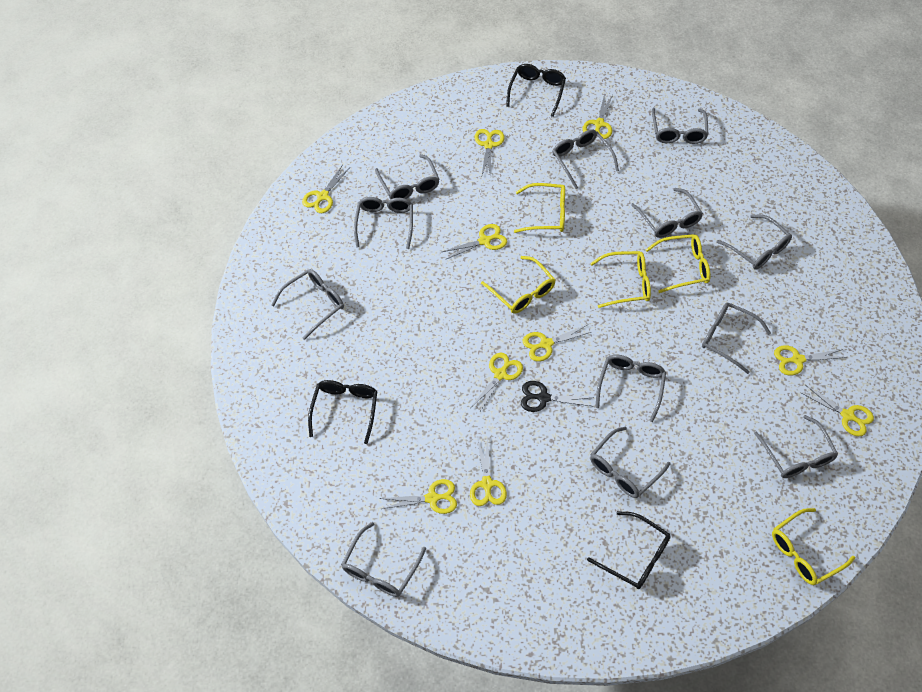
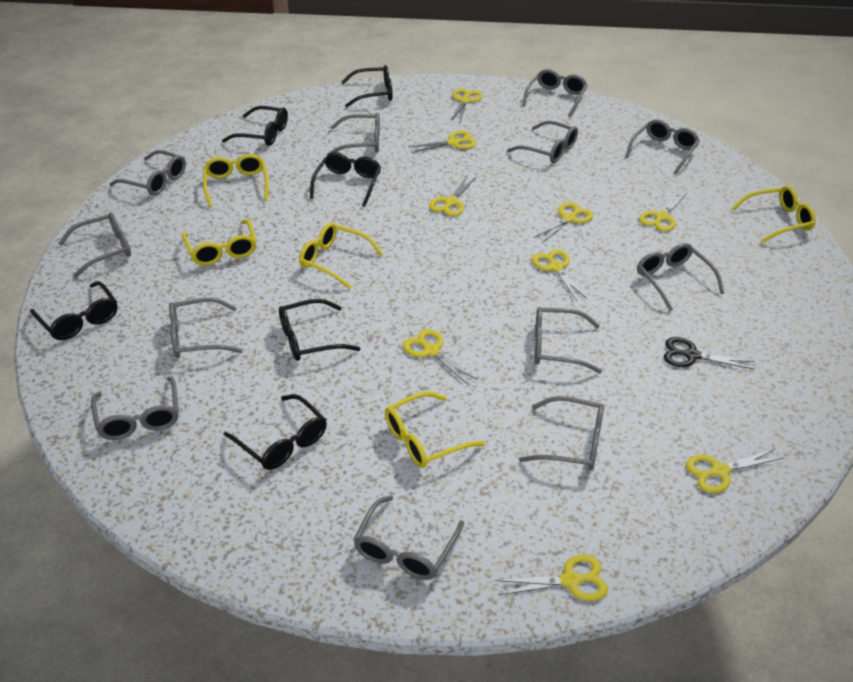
black glasses: 3 -> 6
yellow scissors: 10 -> 9

